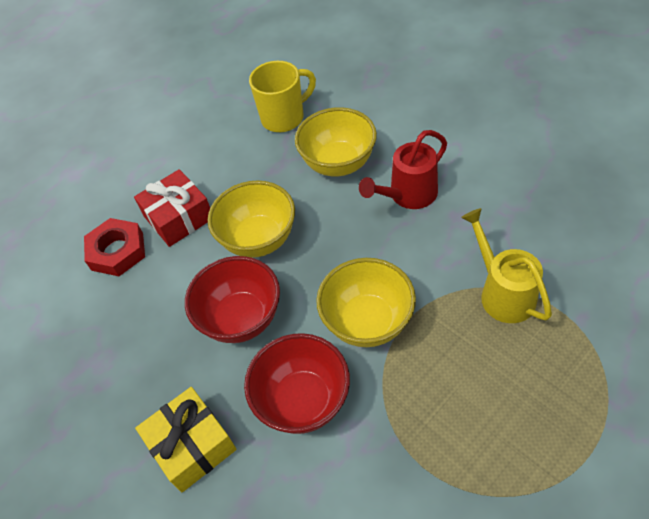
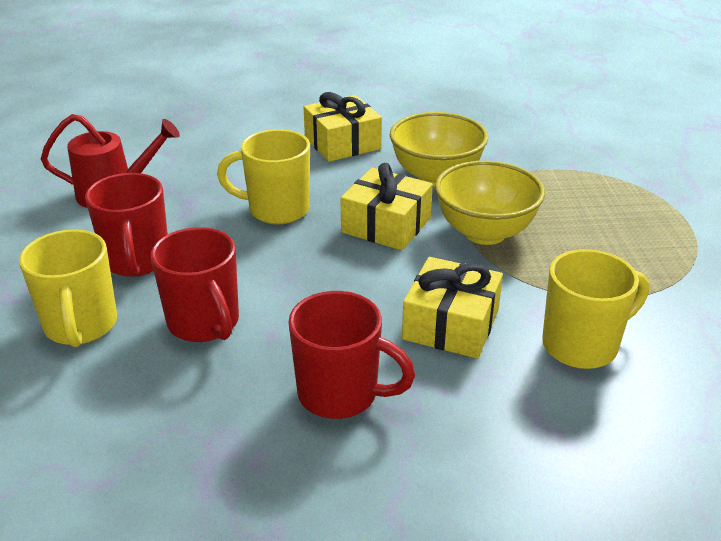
red bowl: 2 -> 0
red gift: 1 -> 0
red mug: 0 -> 3
red nut: 1 -> 0
yellow bowl: 3 -> 2
yellow gift: 1 -> 3
yellow mug: 1 -> 3
yellow watering can: 1 -> 0

